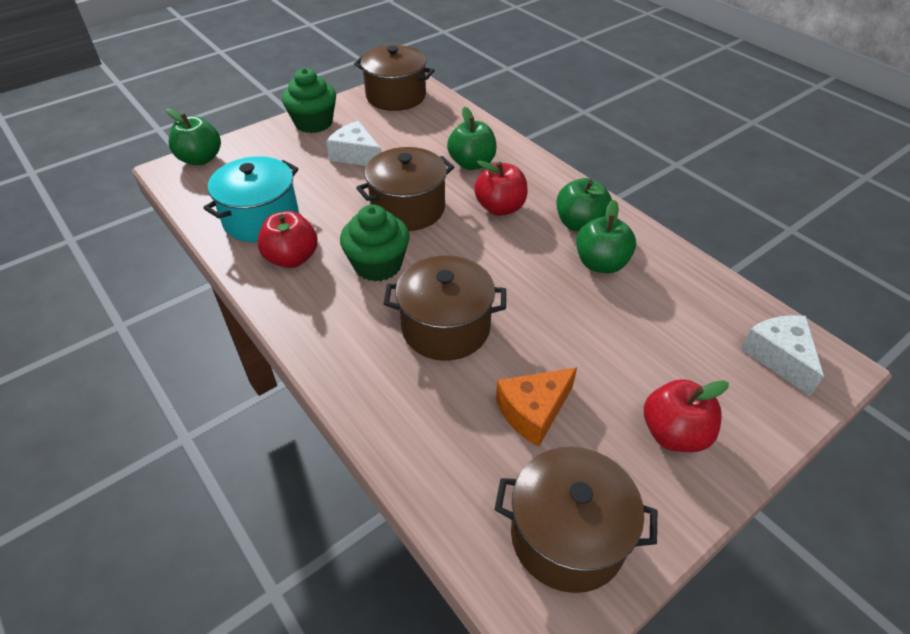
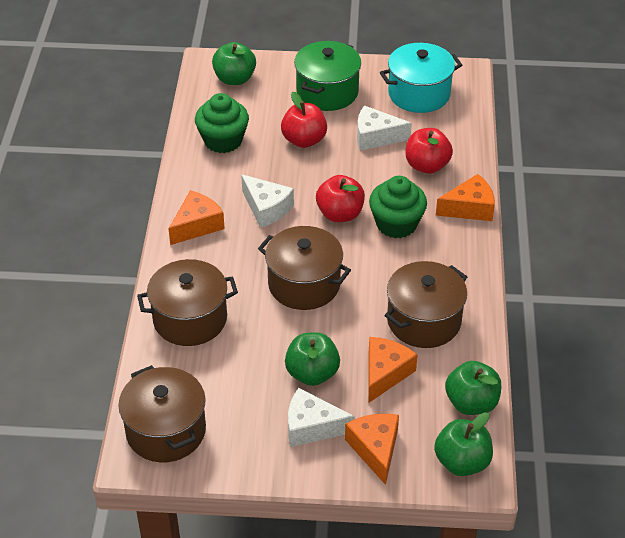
green pot: 0 -> 1
orange cheese: 1 -> 4
white cheese: 2 -> 3

